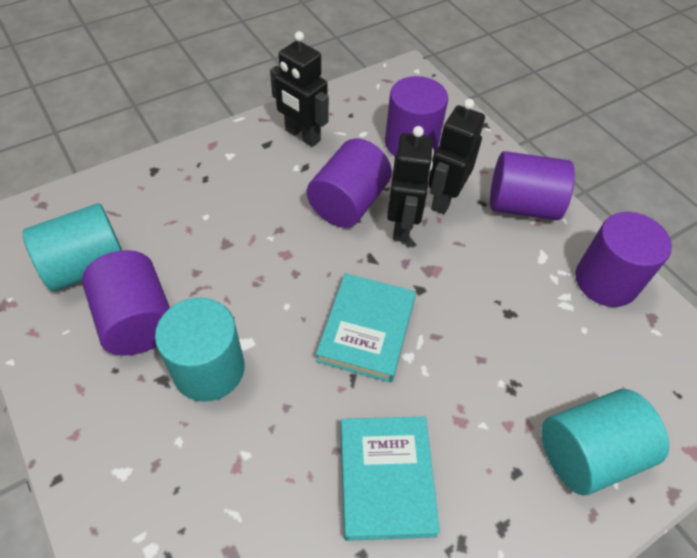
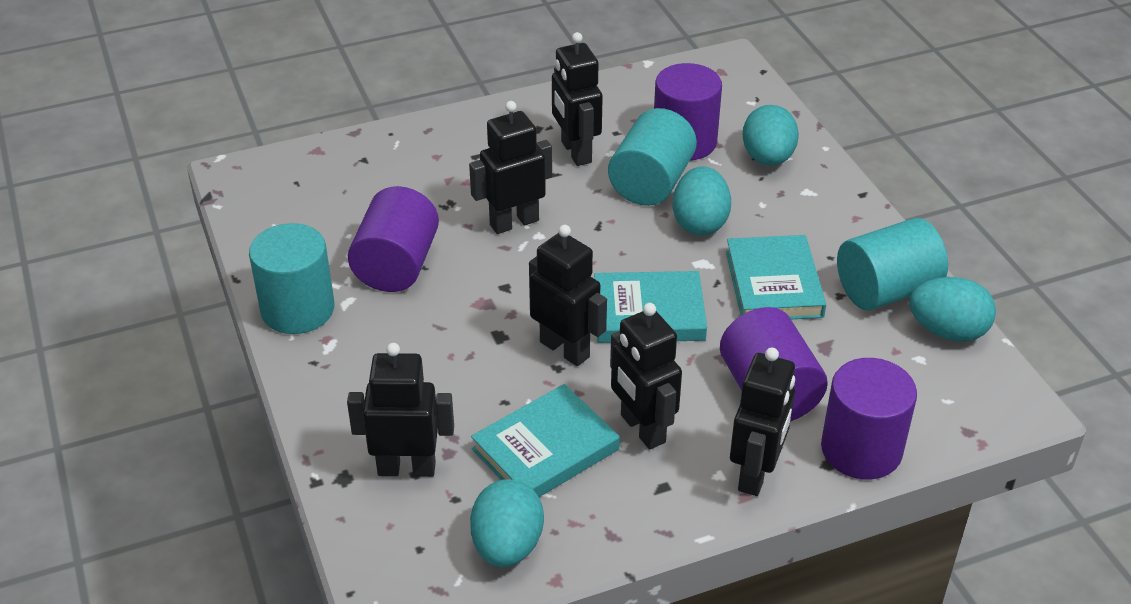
black robot: 3 -> 6
purple cylinder: 5 -> 4
turquoise book: 2 -> 3
turquoise egg: 0 -> 4

